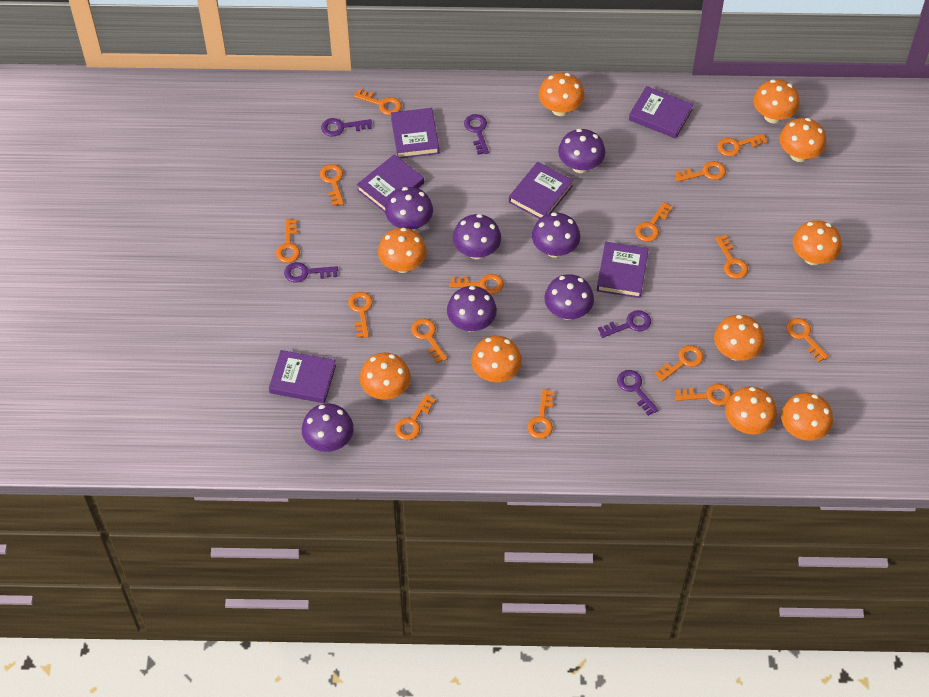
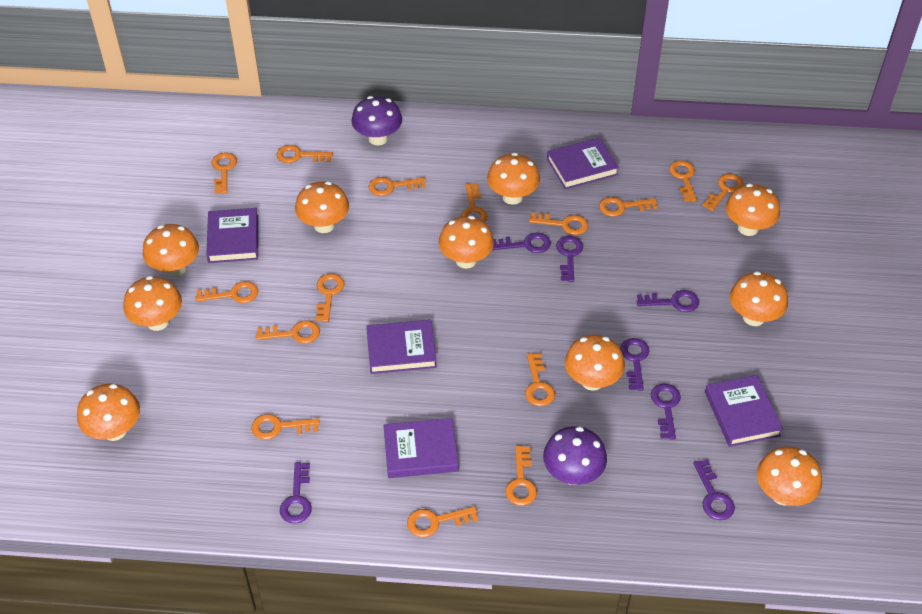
purple book: 6 -> 5
purple key: 5 -> 7
purple mushroom: 7 -> 2

